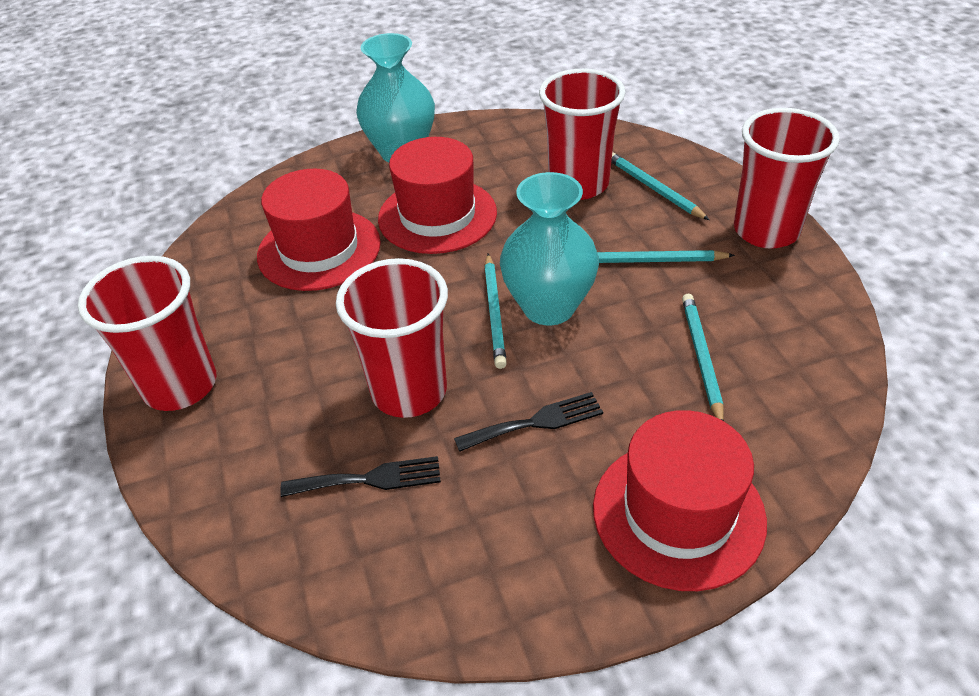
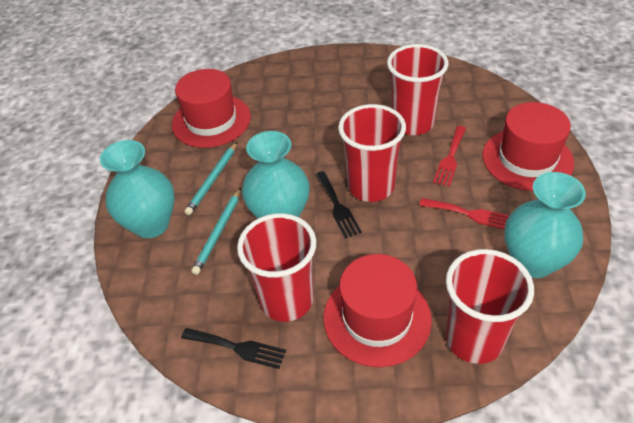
red fork: 0 -> 2
turquoise pencil: 4 -> 2
turquoise vase: 2 -> 3

